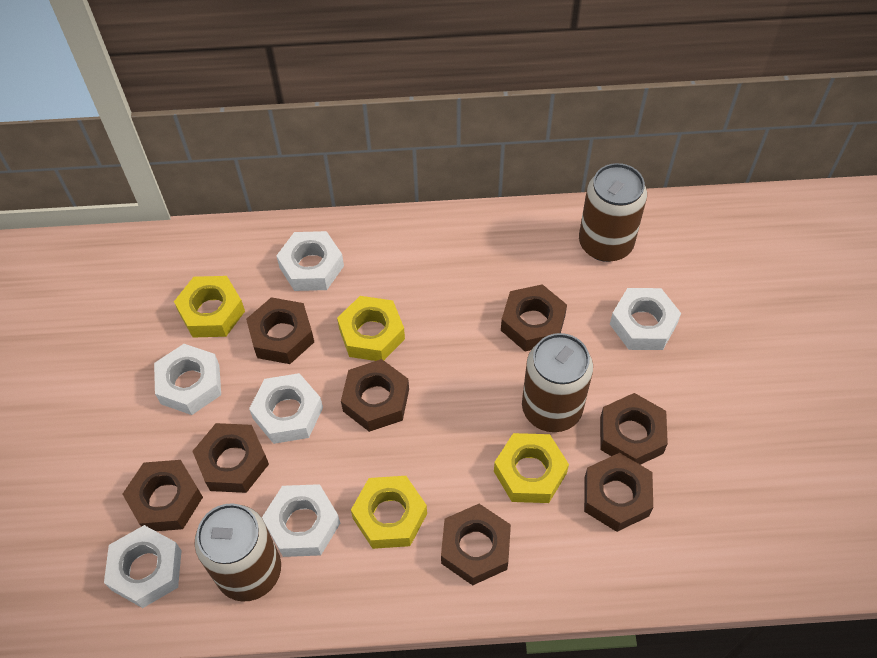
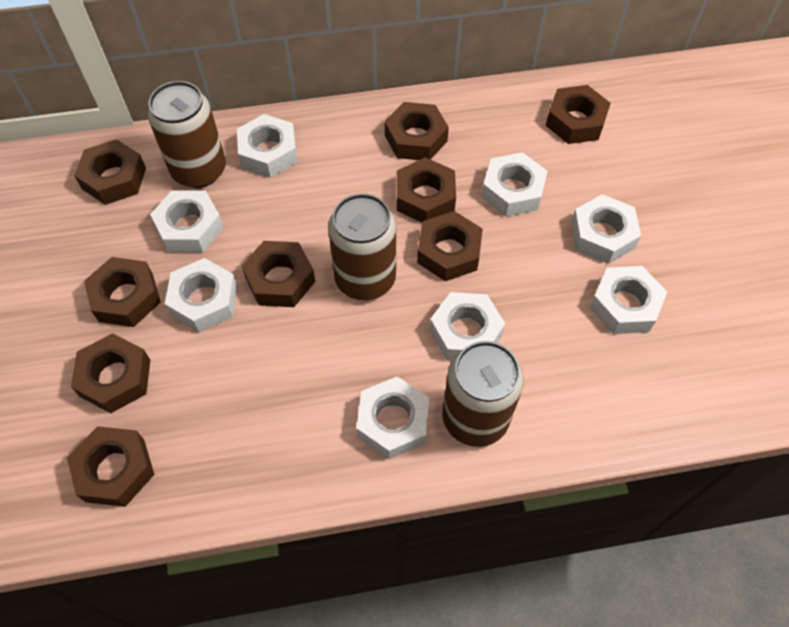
brown nut: 8 -> 9
white nut: 6 -> 8
yellow nut: 4 -> 0

